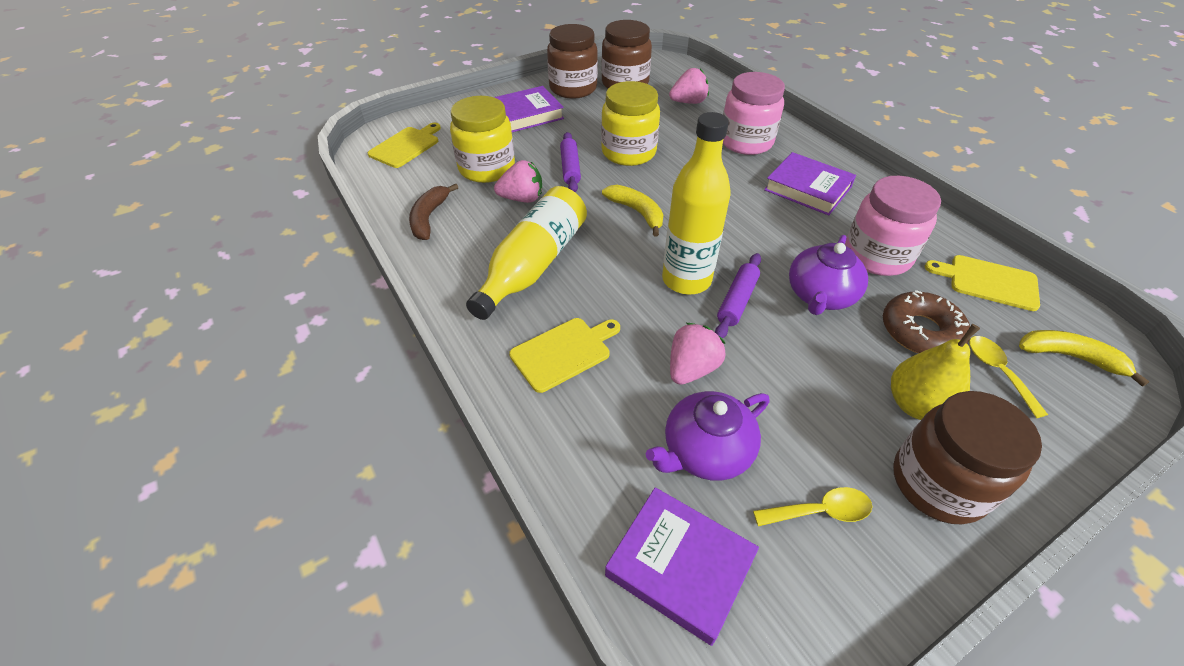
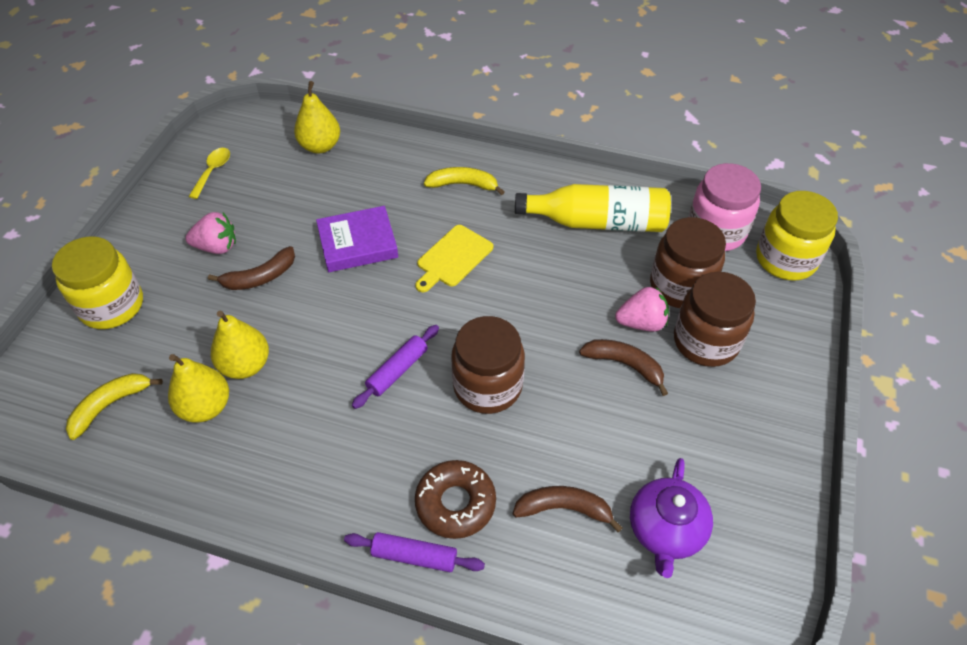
brown banana: 1 -> 3
pink jar: 2 -> 1
pink strawberry: 3 -> 2
purple book: 3 -> 1
purple teapot: 2 -> 1
yellow bottle: 2 -> 1
yellow cutting board: 3 -> 1
yellow pear: 1 -> 3
yellow spoon: 2 -> 1

